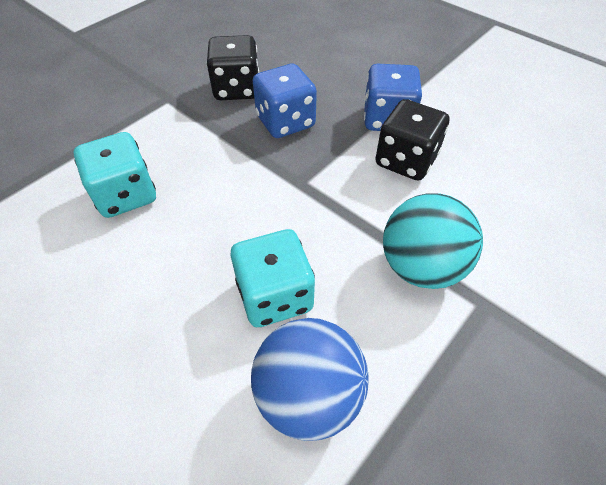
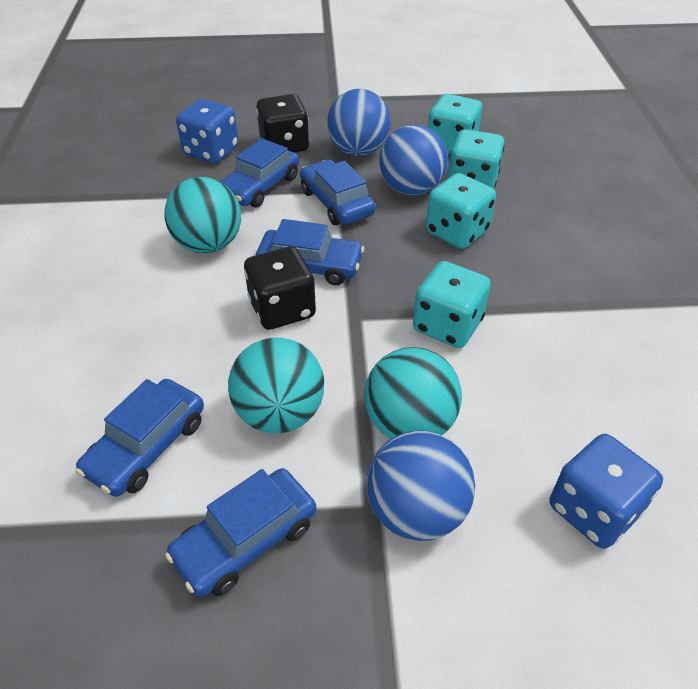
blue ball: 1 -> 3
blue car: 0 -> 5
turquoise ball: 1 -> 3
turquoise dice: 2 -> 4

